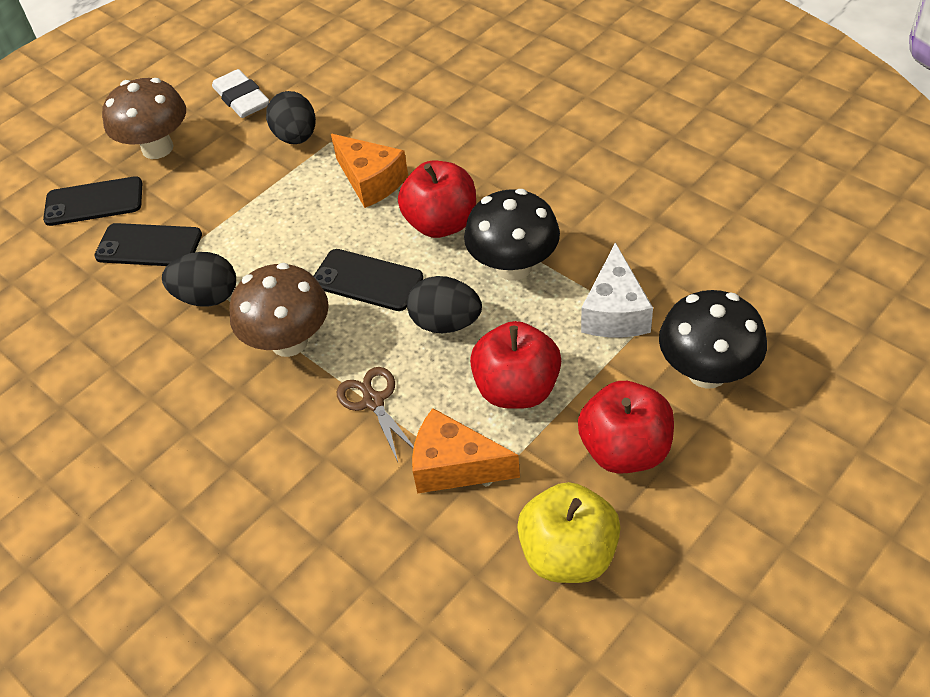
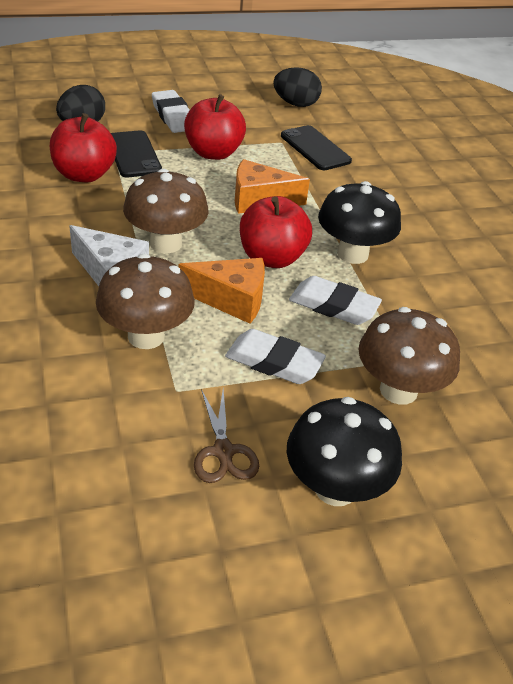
black egg: 3 -> 2
black phone: 3 -> 2
brown mushroom: 2 -> 3
white eraser: 1 -> 3
yellow apple: 1 -> 0

